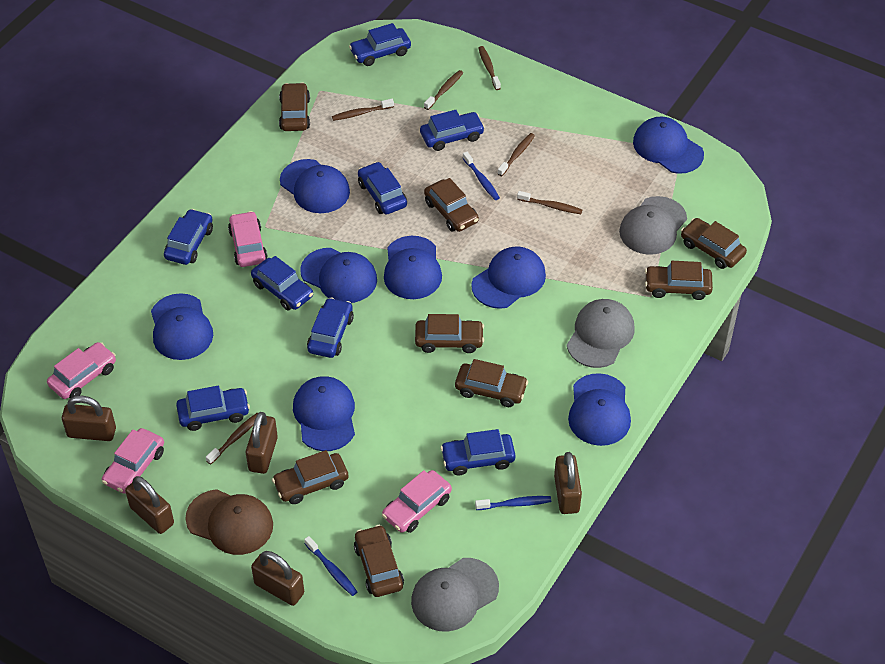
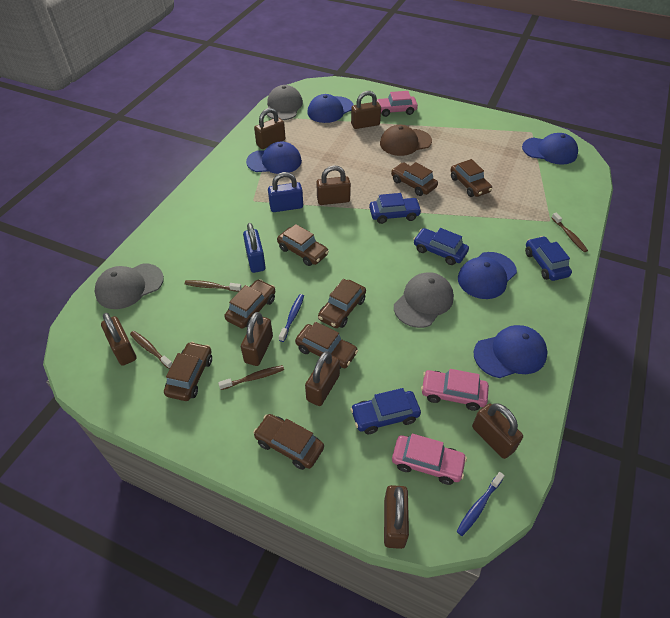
blue cap: 8 -> 5
blue car: 8 -> 4
blue padlock: 0 -> 2
blue toothbrush: 3 -> 2
brown padlock: 5 -> 8
brown toothbrush: 6 -> 4
pink car: 4 -> 3

